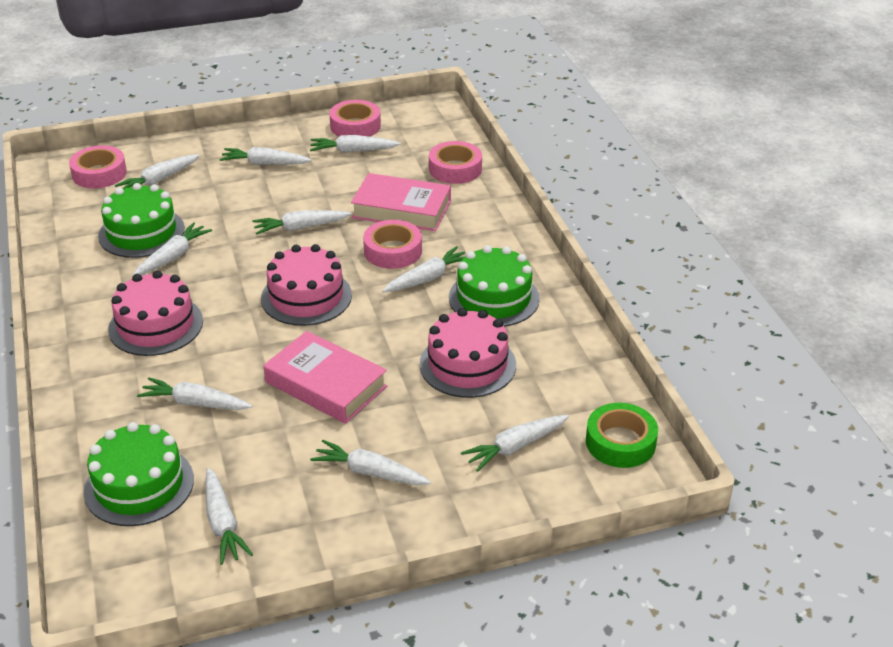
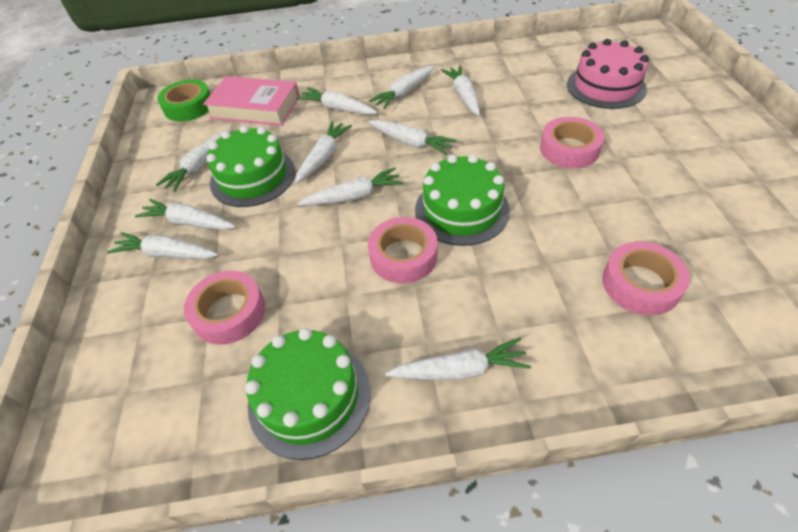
pink book: 2 -> 1
pink cake: 3 -> 1

